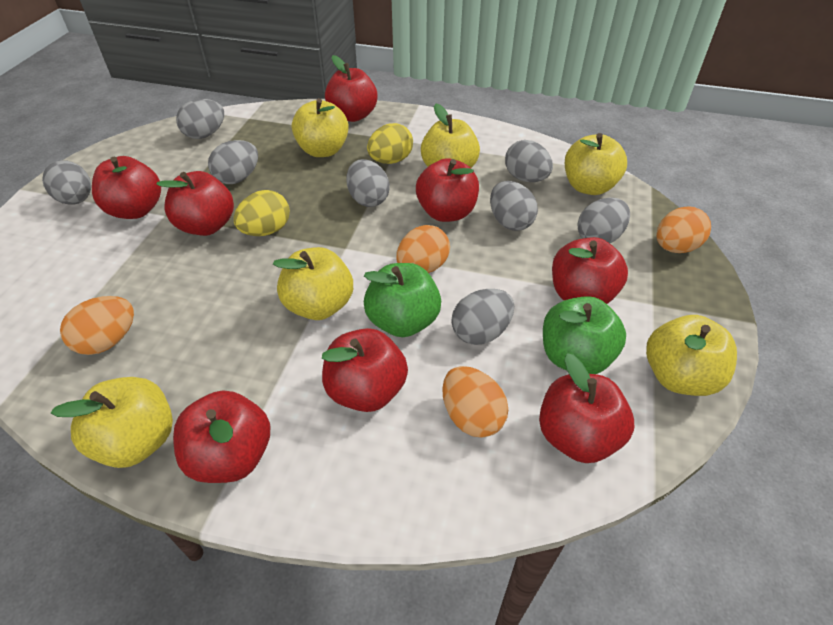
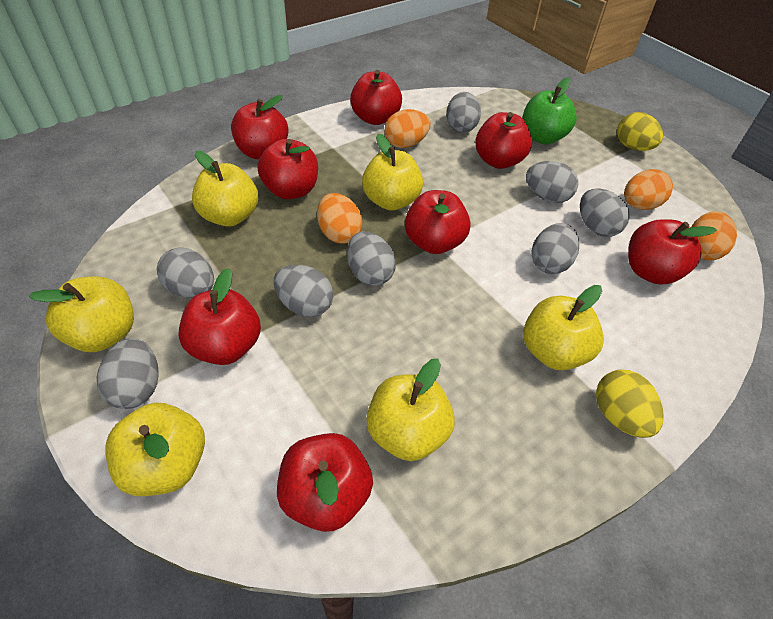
green apple: 2 -> 1

